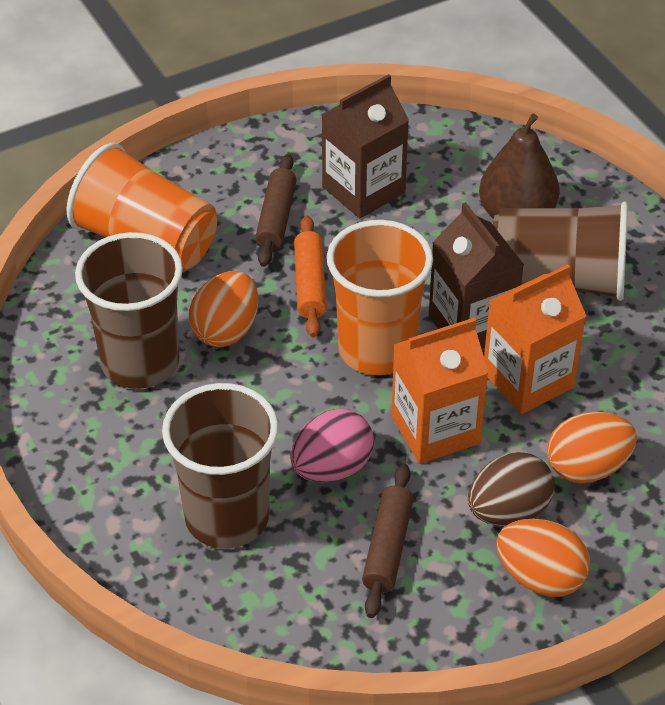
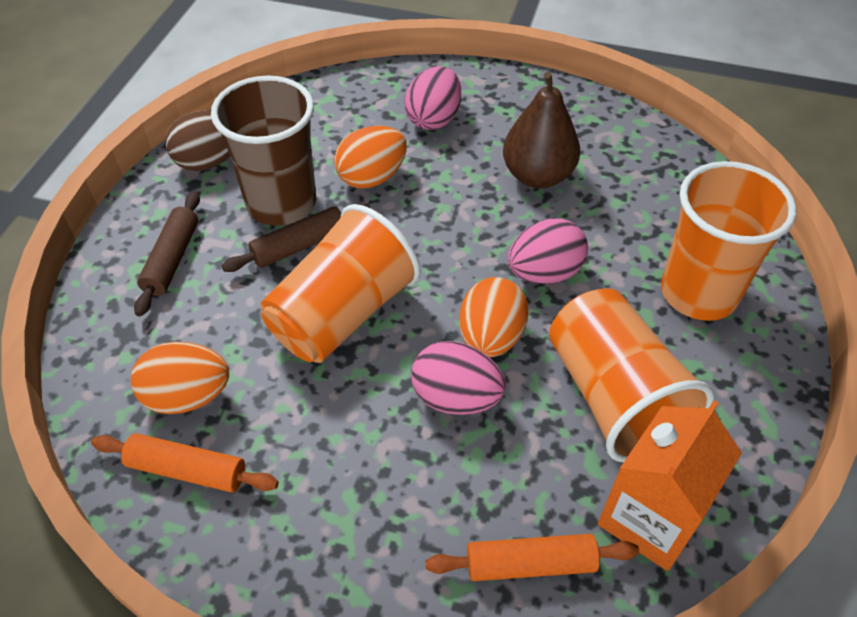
brown carton: 2 -> 0
brown cup: 3 -> 1
orange carton: 2 -> 1
orange cup: 2 -> 3
orange rolling pin: 1 -> 2
pink egg: 1 -> 3

